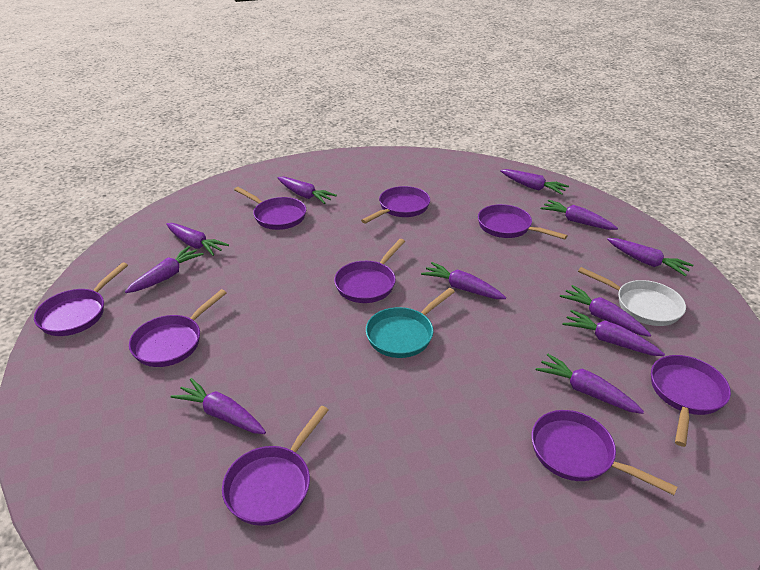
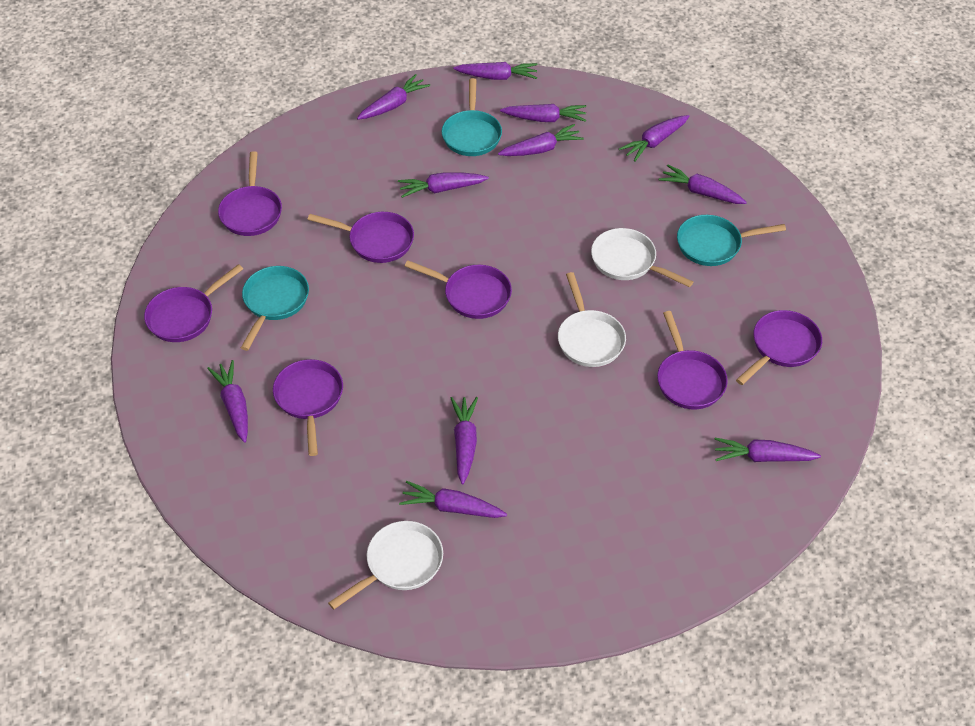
purple pan: 9 -> 7
turquoise pan: 1 -> 3
white pan: 1 -> 3

